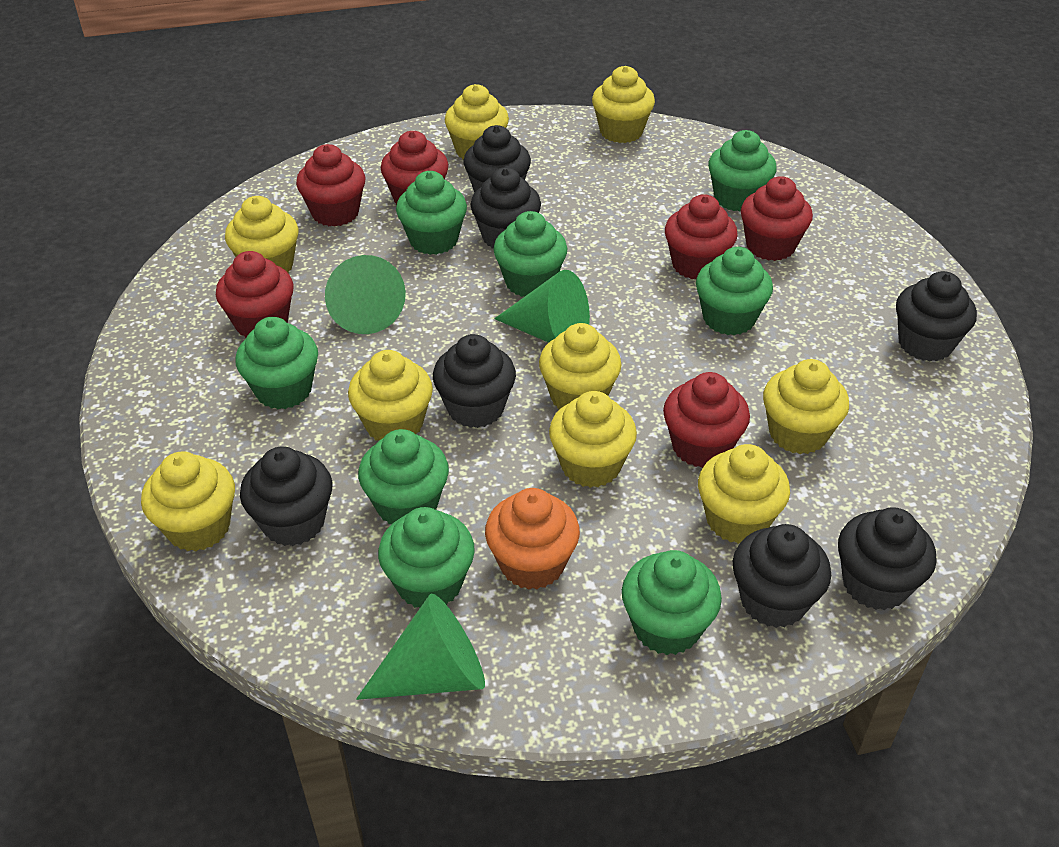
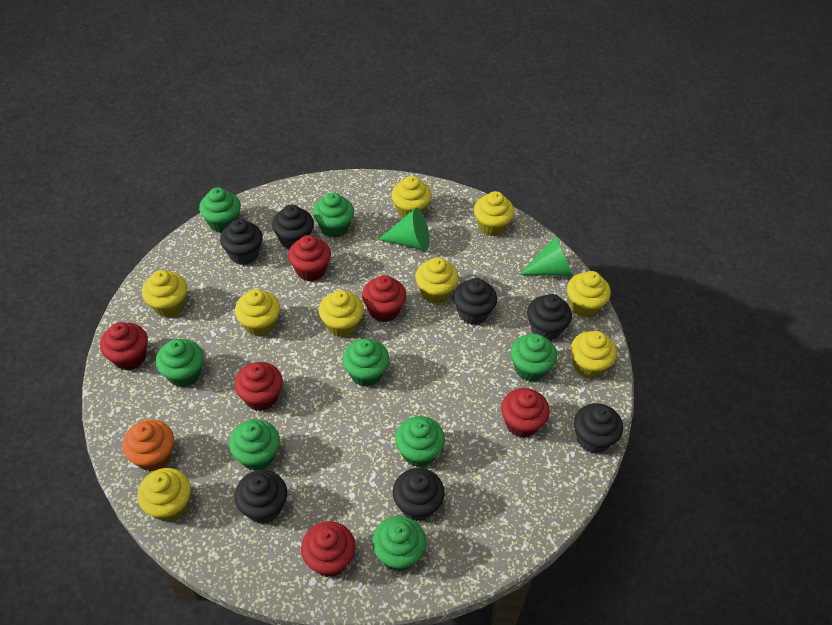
green cone: 3 -> 2

